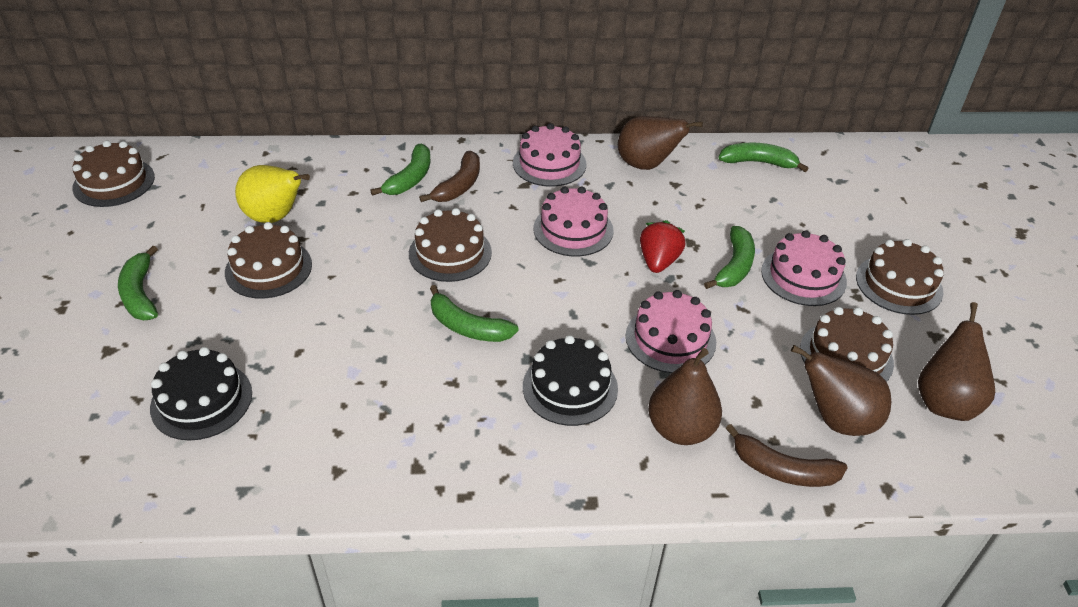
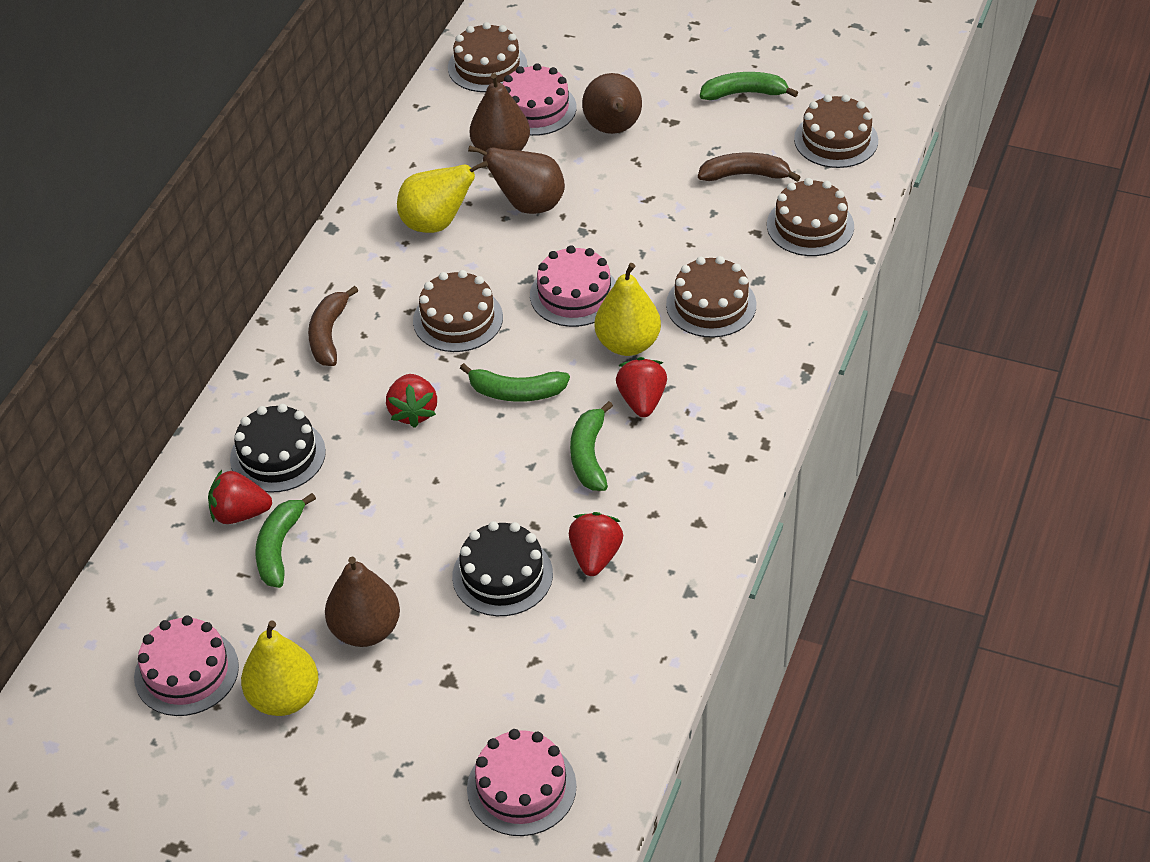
green banana: 5 -> 4
red strawberry: 1 -> 4
yellow pear: 1 -> 3

